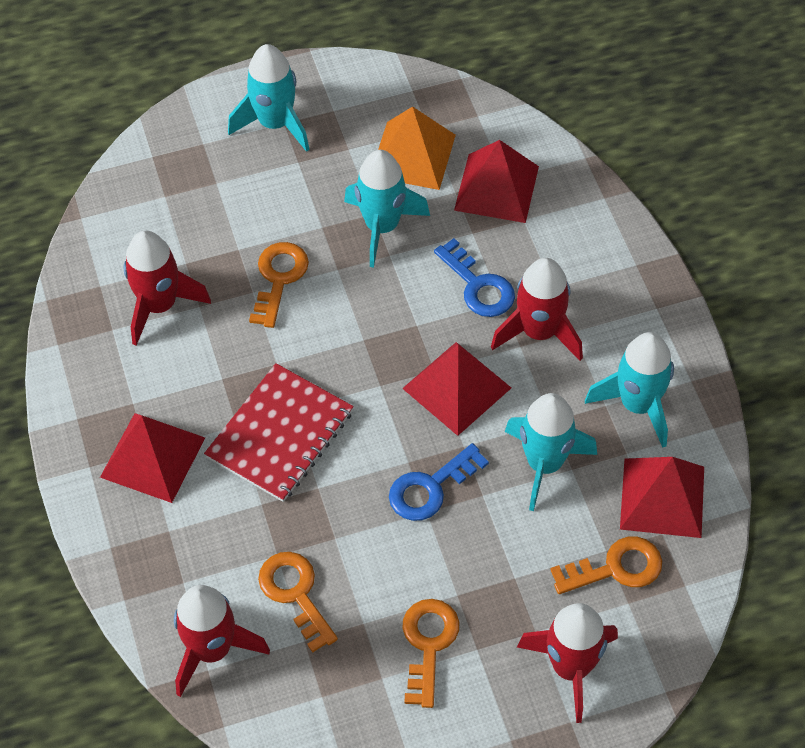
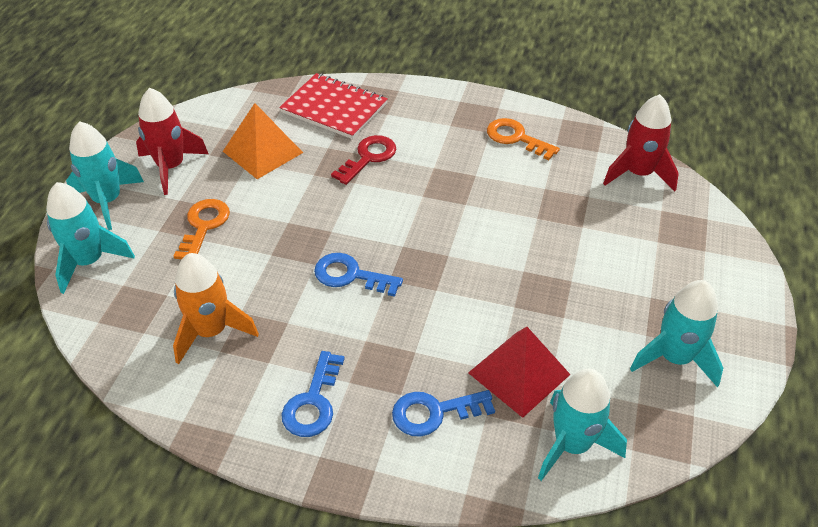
blue key: 2 -> 3
orange key: 4 -> 2
orange rocket: 0 -> 1
red key: 0 -> 1
red pyramid: 4 -> 1
red rocket: 4 -> 2

